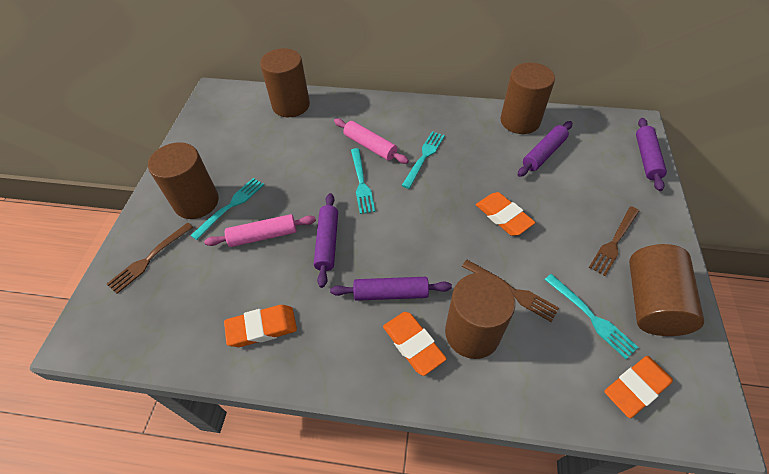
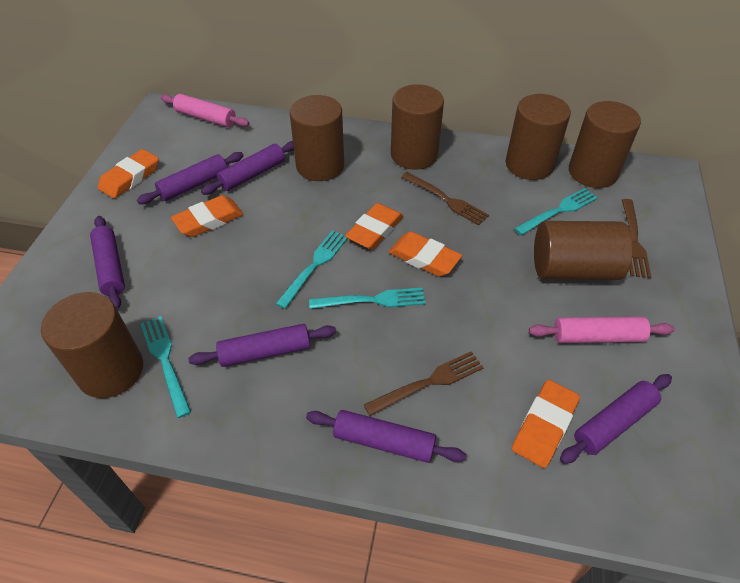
brown cylinder: 5 -> 6
orange eraser: 4 -> 5
purple rolling pin: 4 -> 6

